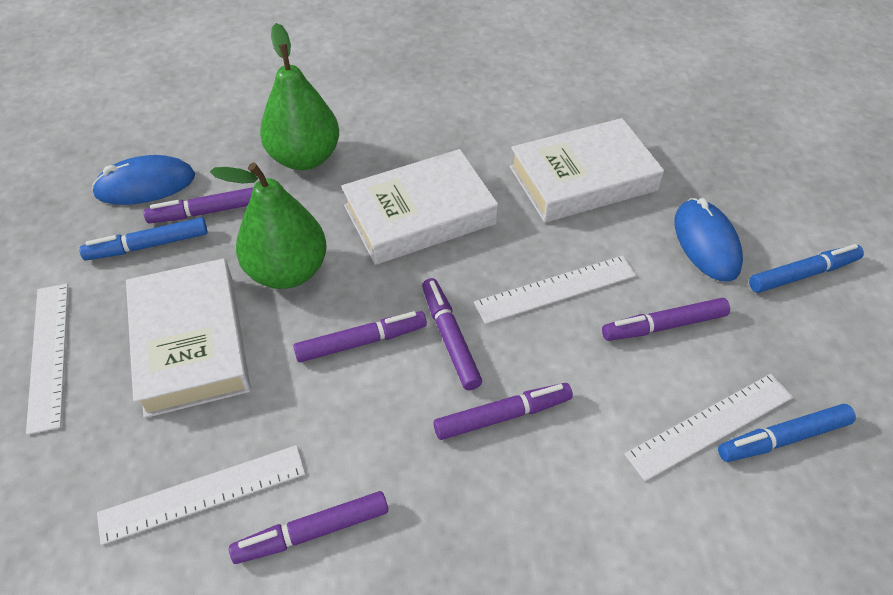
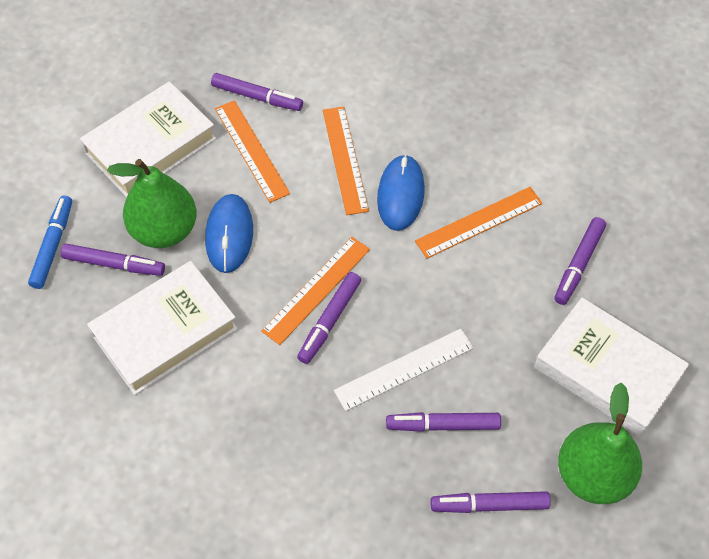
blue marker: 3 -> 1
orange ruler: 0 -> 4
white ruler: 4 -> 1

